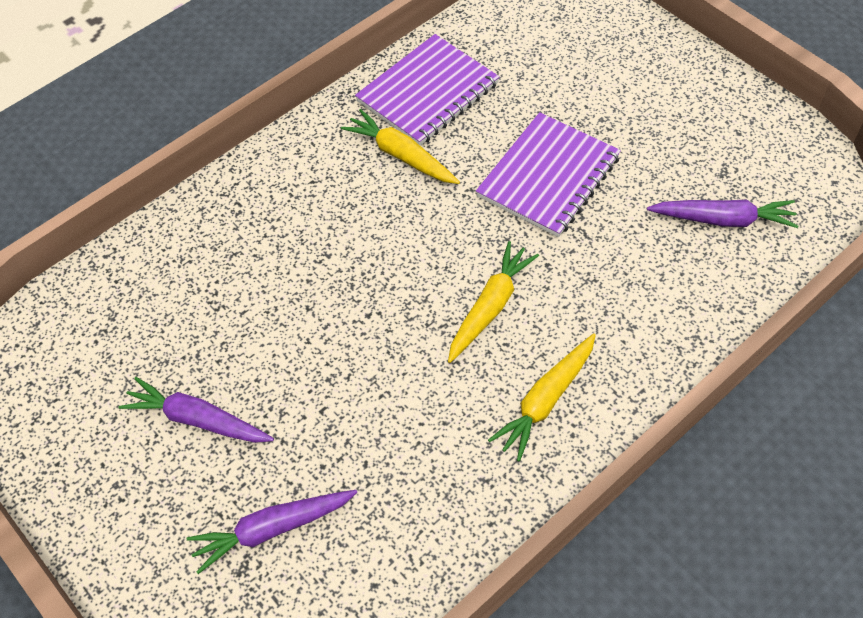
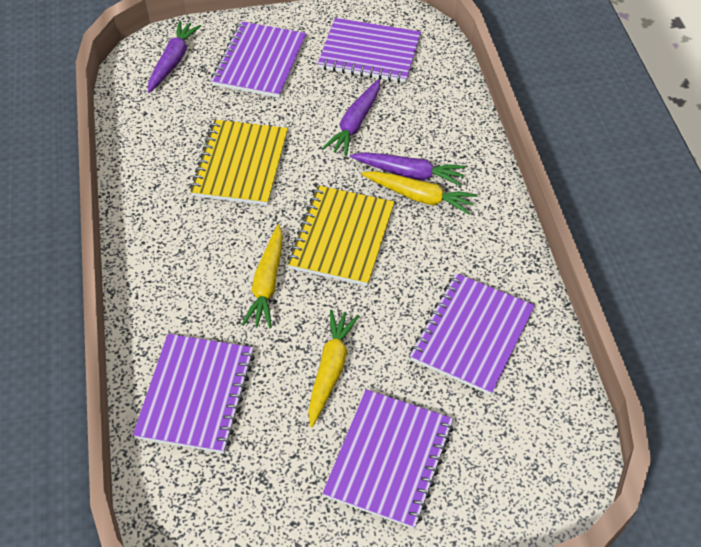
purple notebook: 2 -> 5
yellow notebook: 0 -> 2

